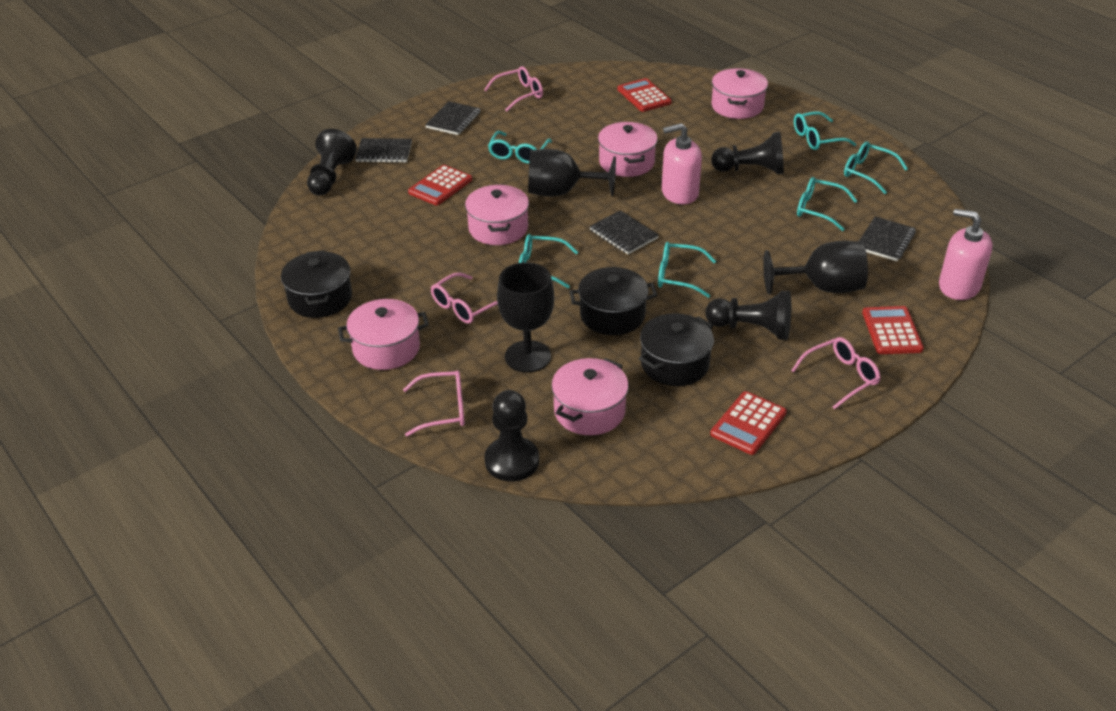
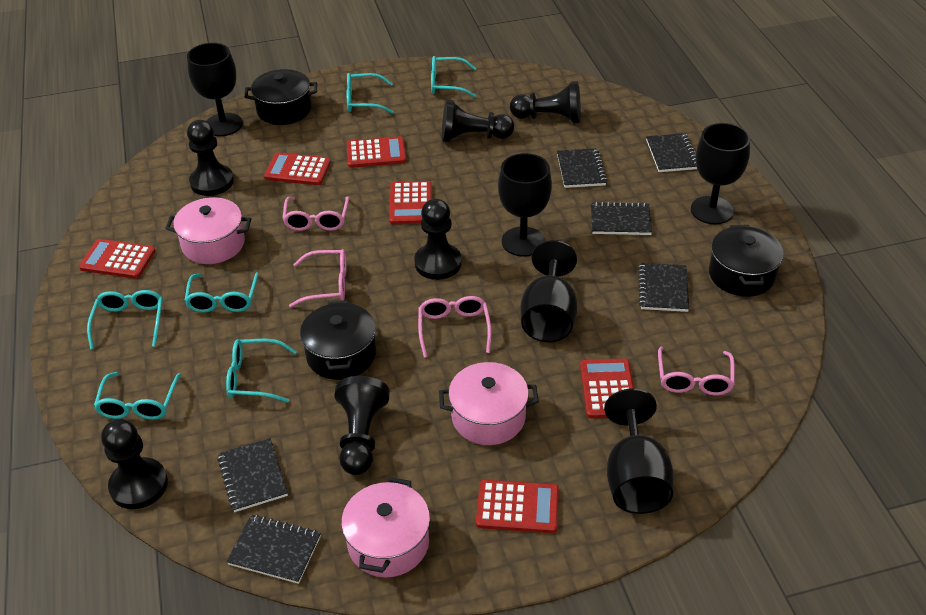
black goblet: 3 -> 5
black notebook: 4 -> 6
black pawn: 4 -> 6
pink pot: 5 -> 3
pink soap dispenser: 2 -> 0
red calculator: 4 -> 6

